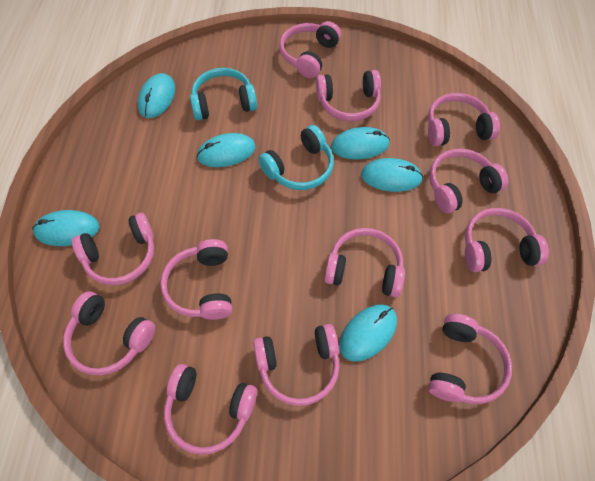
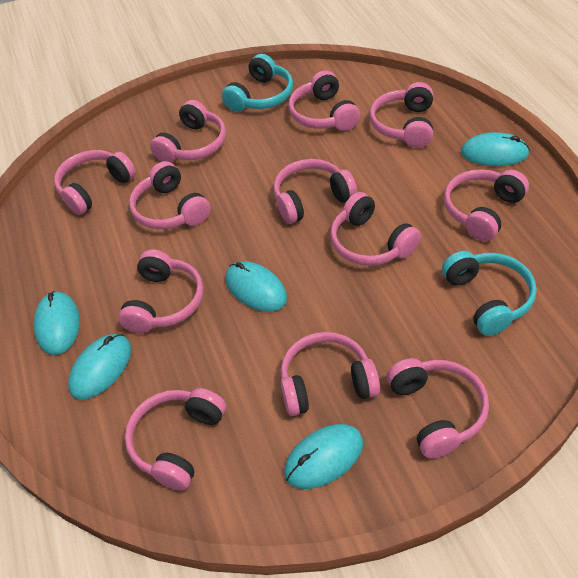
turquoise mouse: 6 -> 5

